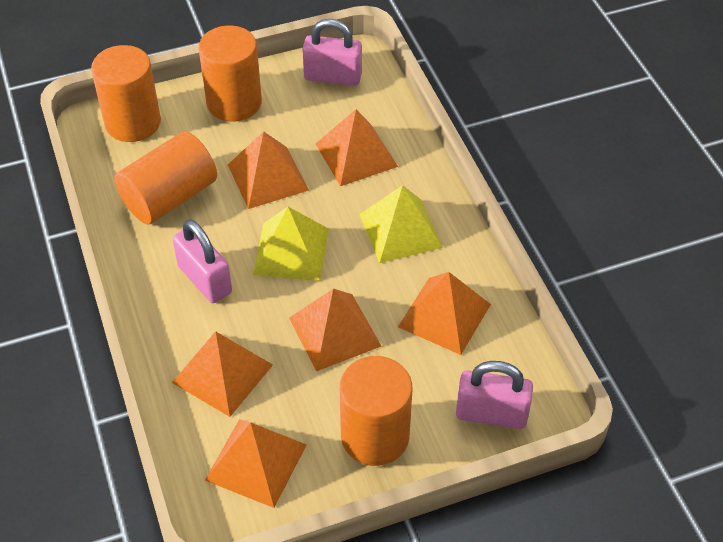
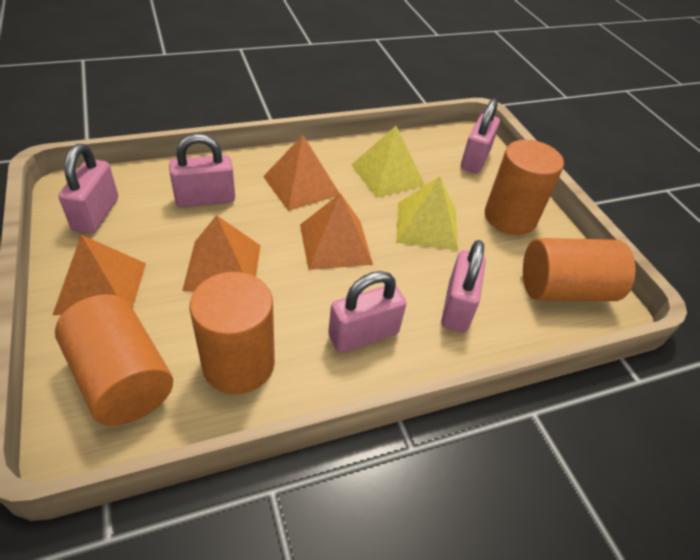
orange pyramid: 6 -> 4
pink padlock: 3 -> 5

